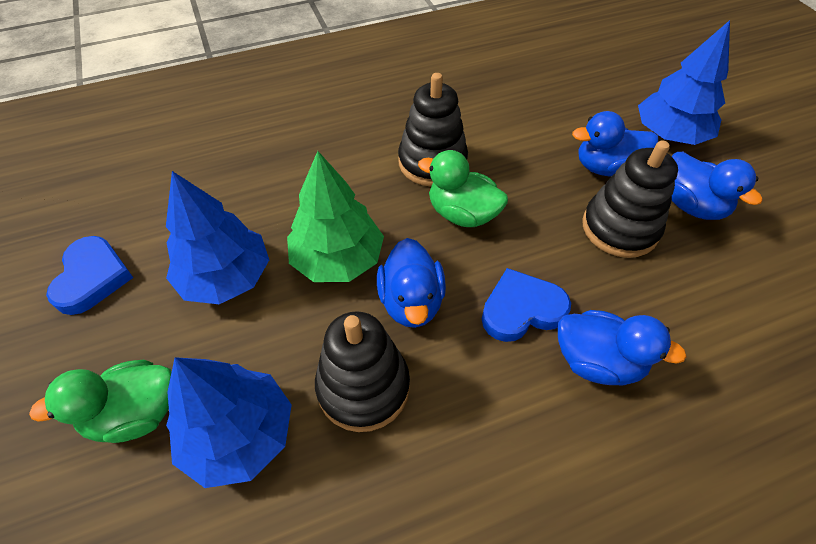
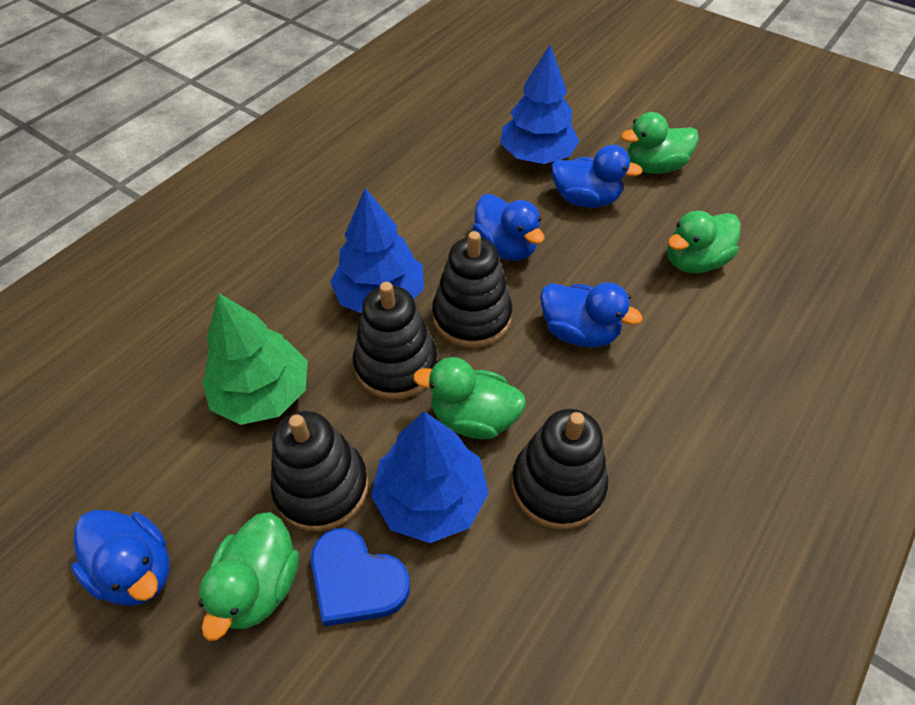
black stacking toy: 3 -> 4
blue heart: 2 -> 1
green duck: 2 -> 4

